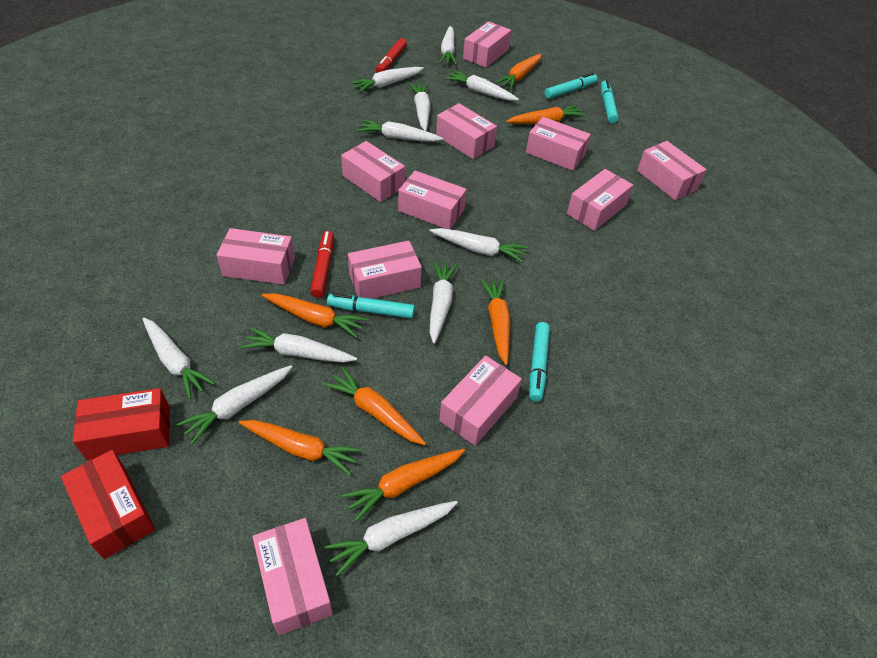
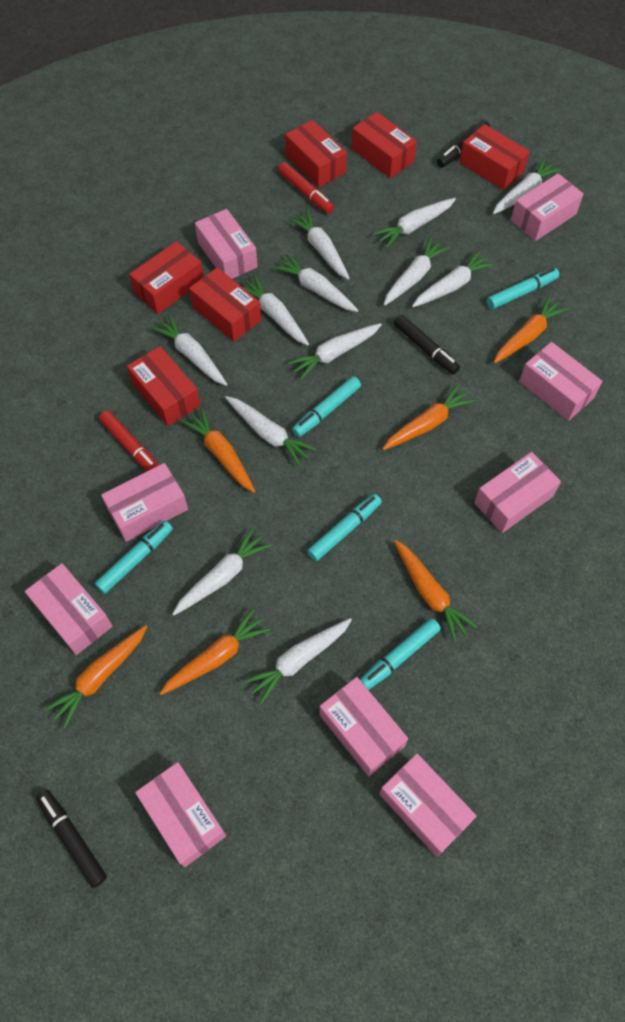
black marker: 0 -> 3
orange carrot: 7 -> 6
pink box: 11 -> 9
red box: 2 -> 6
turquoise marker: 4 -> 5
white carrot: 11 -> 12

